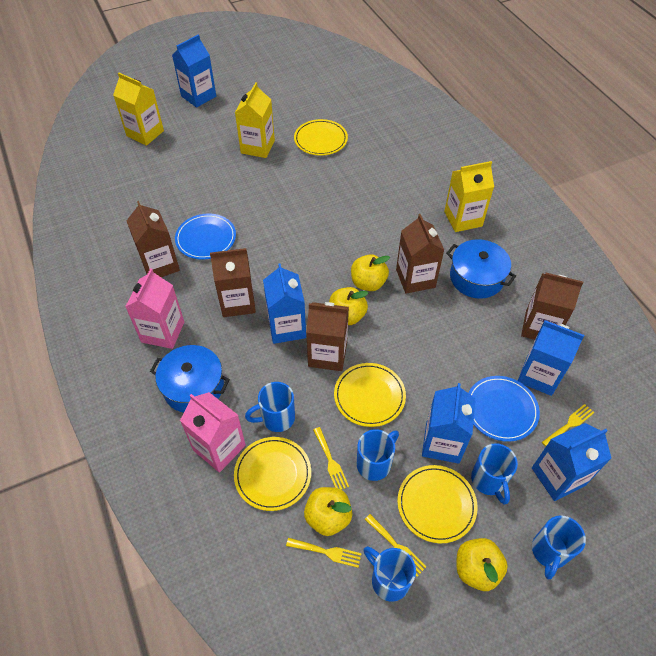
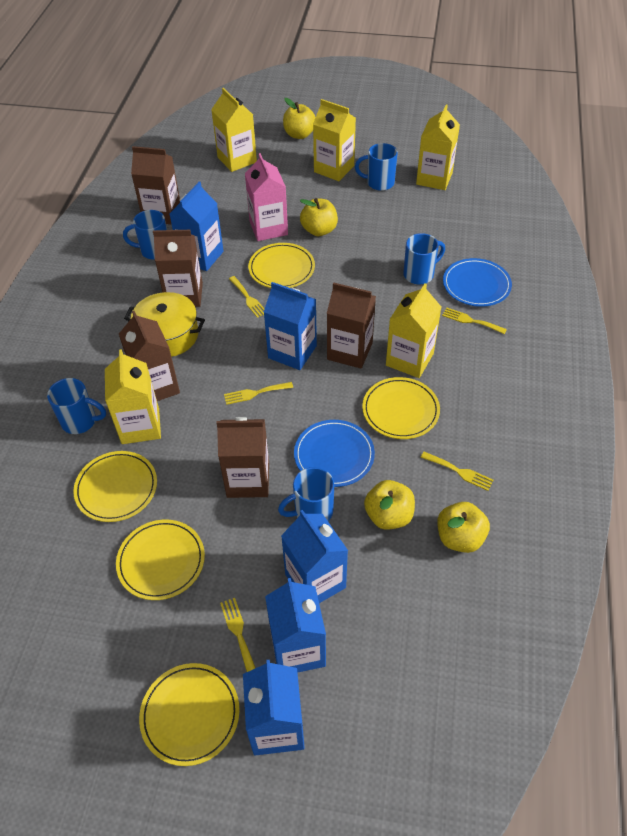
blue pot: 2 -> 0
pink carton: 2 -> 1
yellow carton: 3 -> 5
yellow fork: 4 -> 5
yellow plate: 4 -> 5
yellow pot: 0 -> 1

